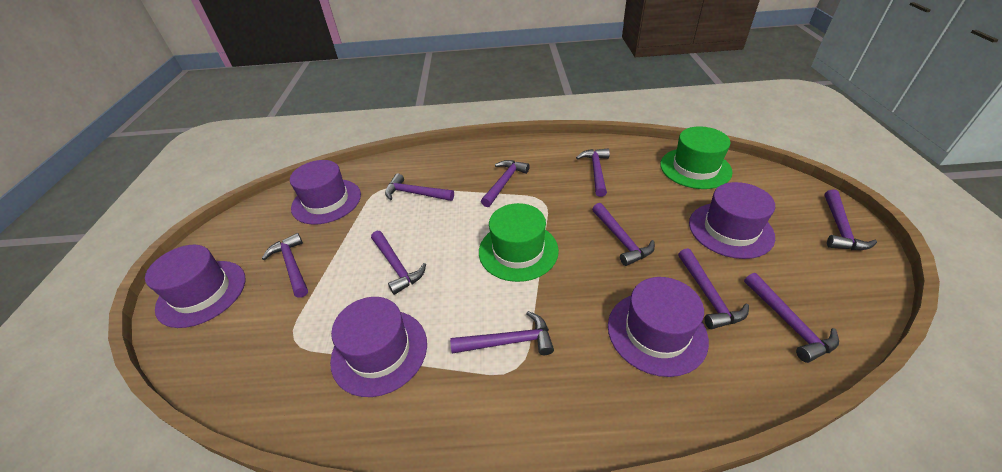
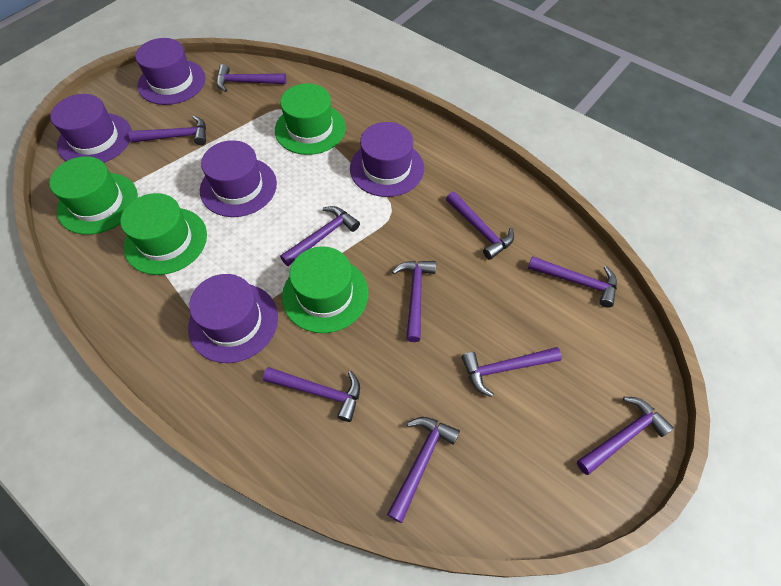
green hat: 2 -> 4

